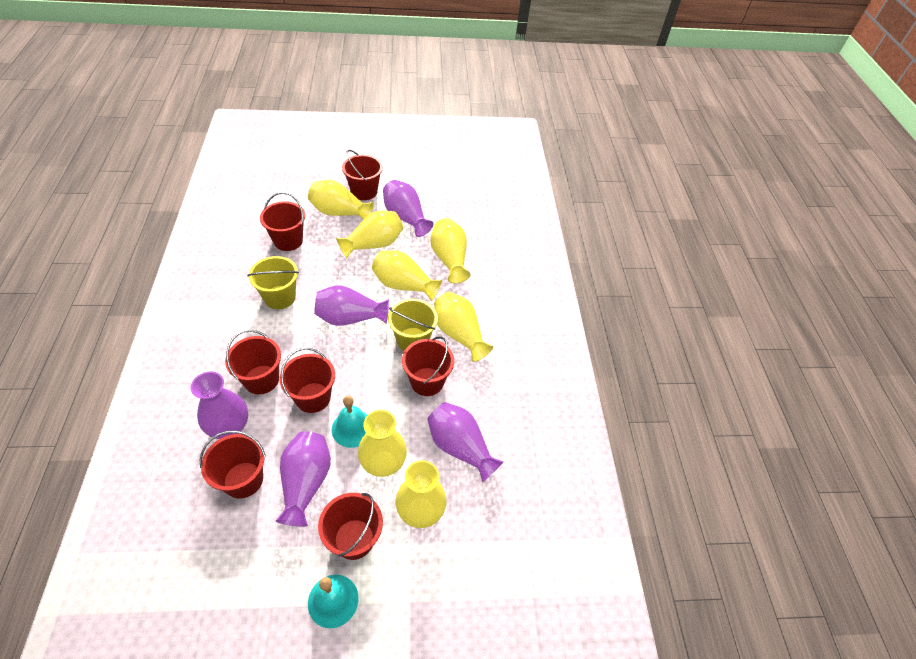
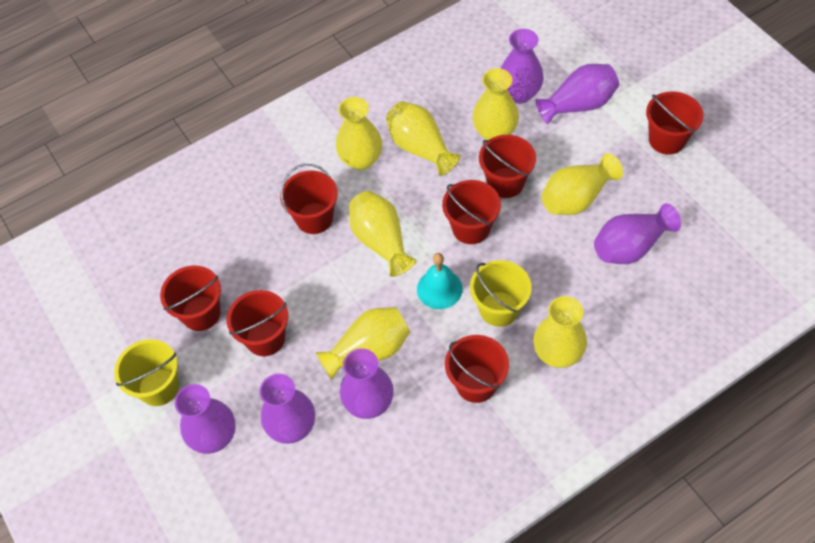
purple vase: 5 -> 6
turquoise bell: 2 -> 1

